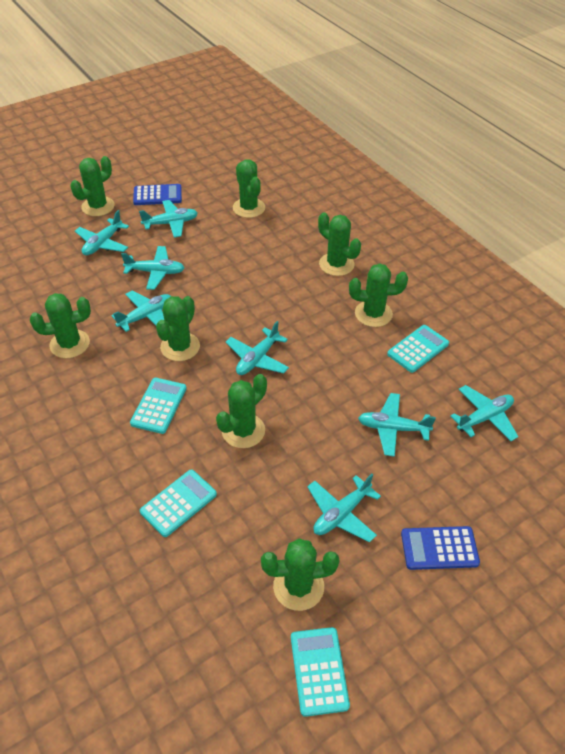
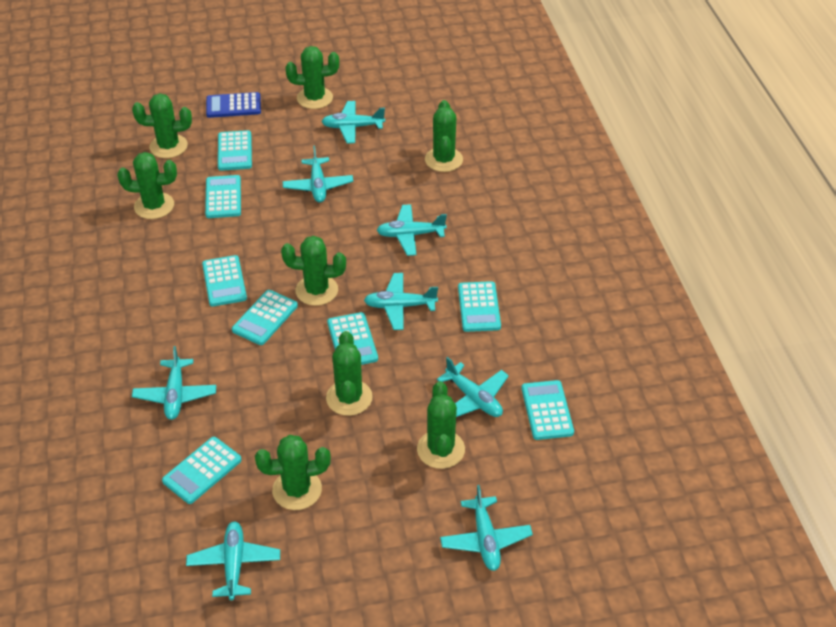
blue calculator: 2 -> 1
turquoise calculator: 4 -> 8

